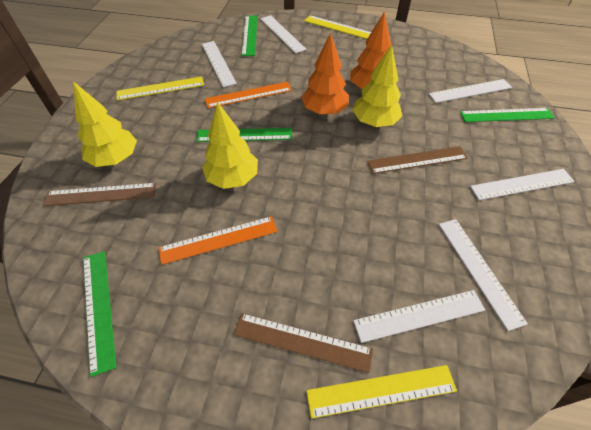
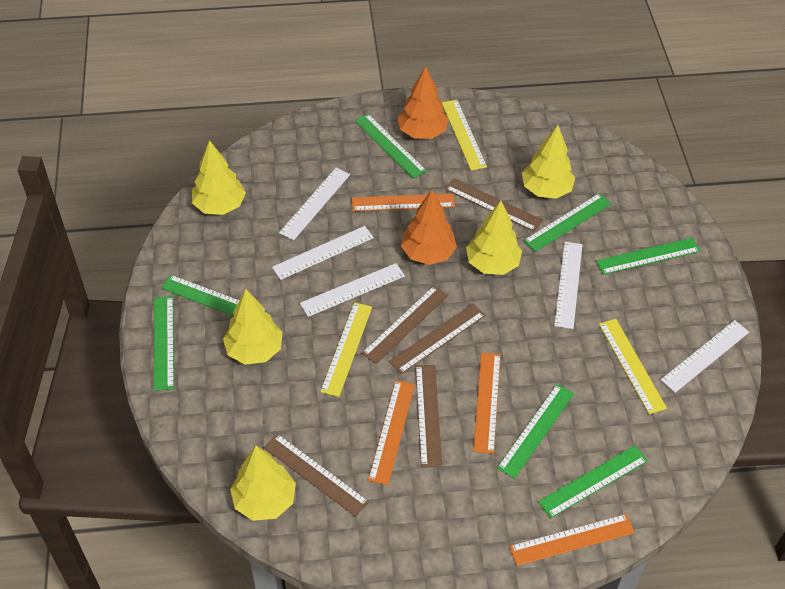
brown ruler: 3 -> 5
green ruler: 4 -> 7
orange ruler: 2 -> 4
white ruler: 6 -> 5
yellow tree: 3 -> 5

